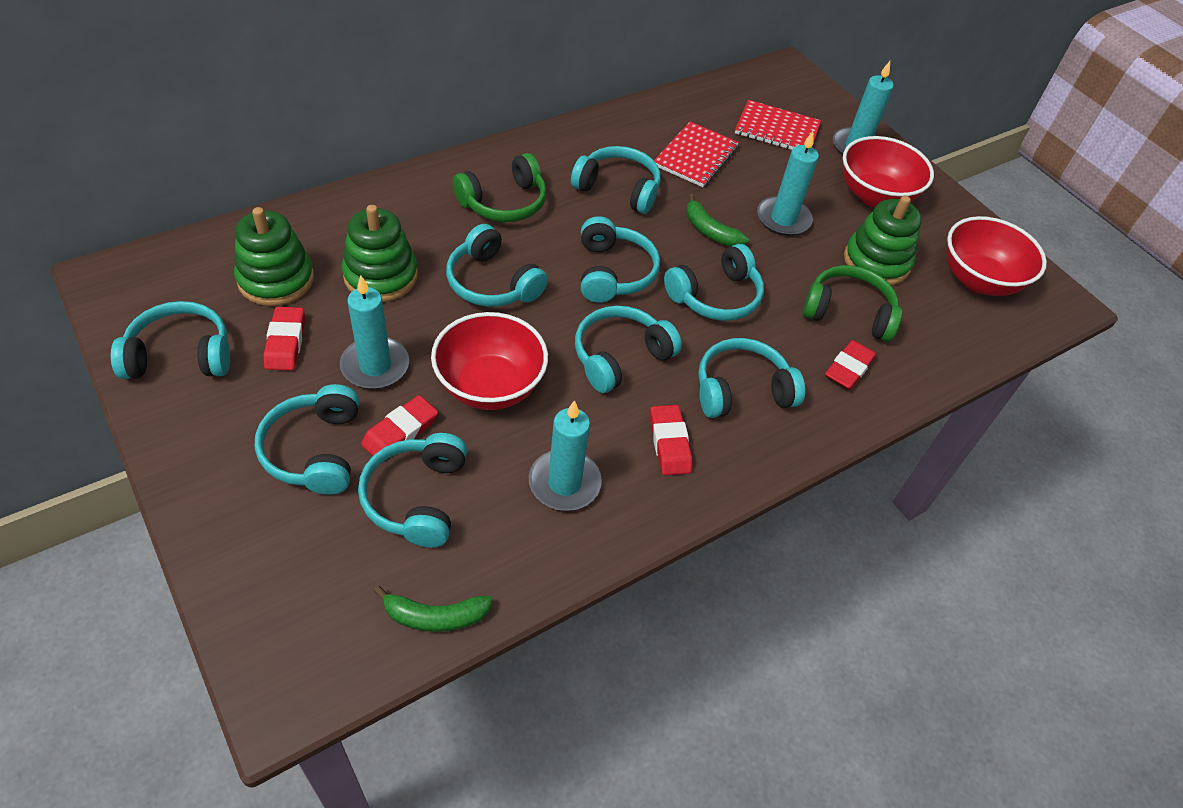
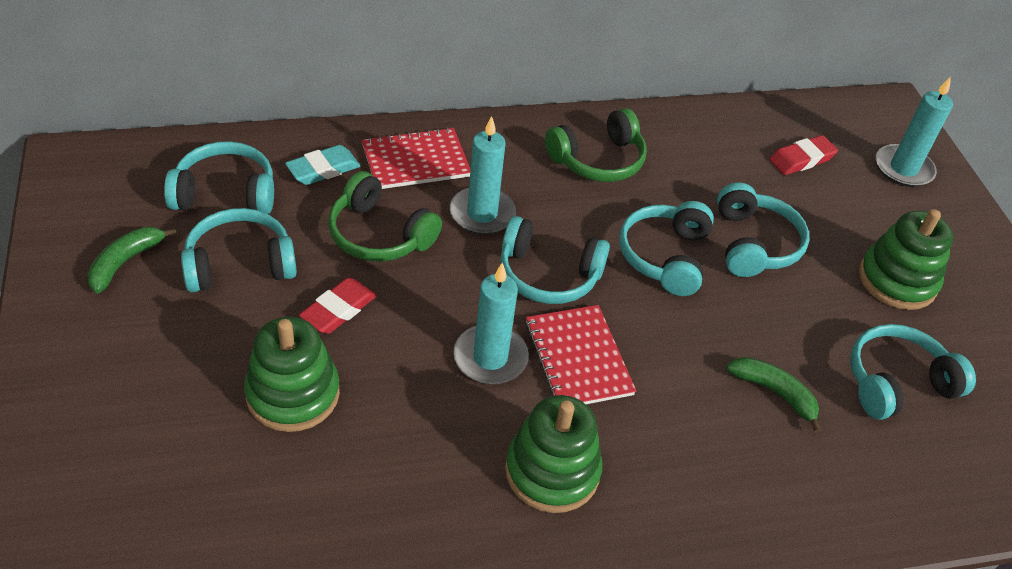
red bowl: 3 -> 0
red eraser: 4 -> 2
turquoise candle: 4 -> 3
turquoise eraser: 0 -> 1
turquoise headphones: 9 -> 6

